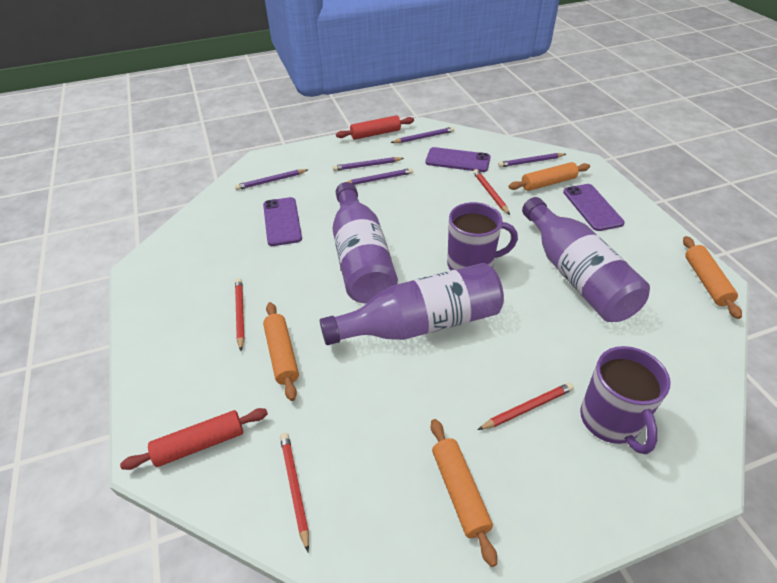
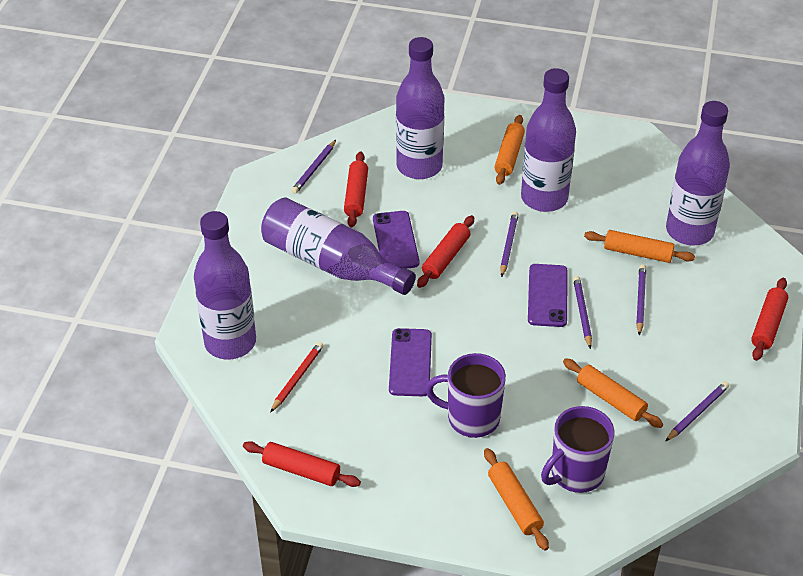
purple bottle: 3 -> 5
red pencil: 4 -> 1
red rolling pin: 2 -> 4

